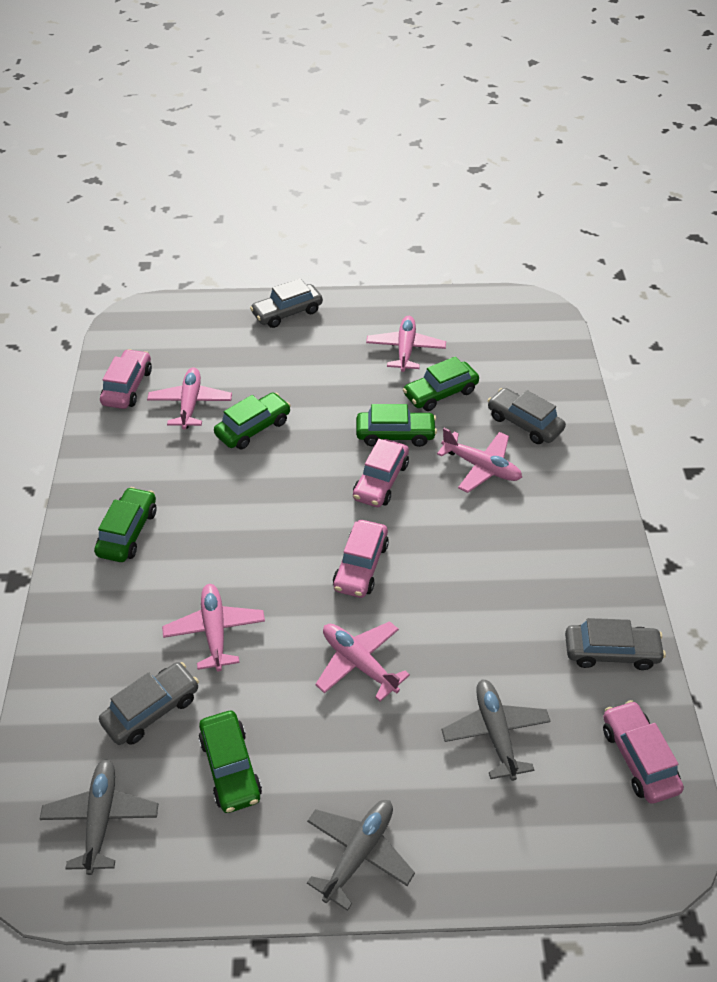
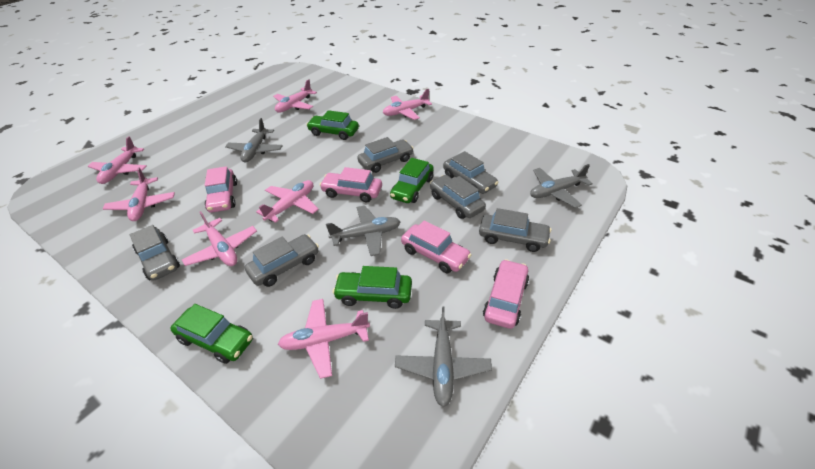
green car: 5 -> 4
grey car: 4 -> 6
grey plane: 3 -> 4
pink plane: 5 -> 7

